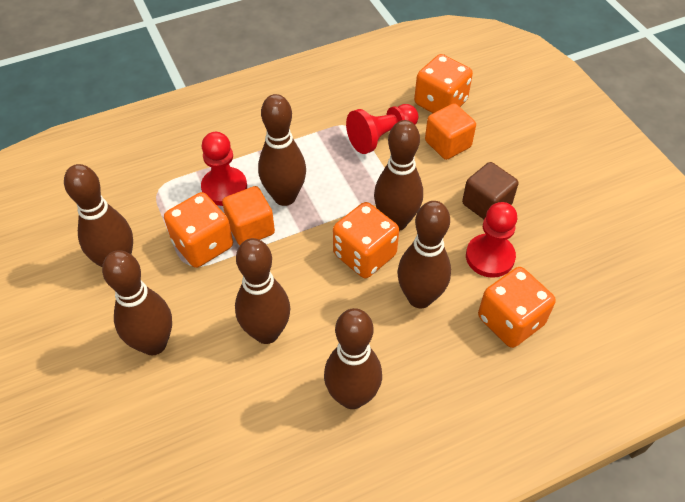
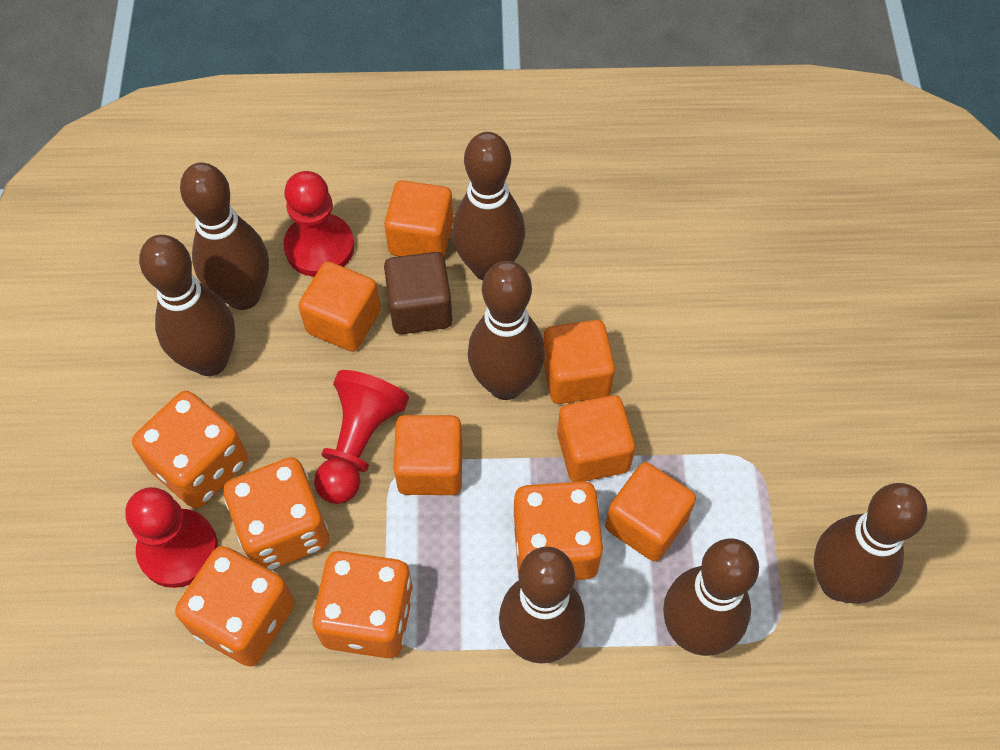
orange cube: 2 -> 6
orange dice: 4 -> 5

